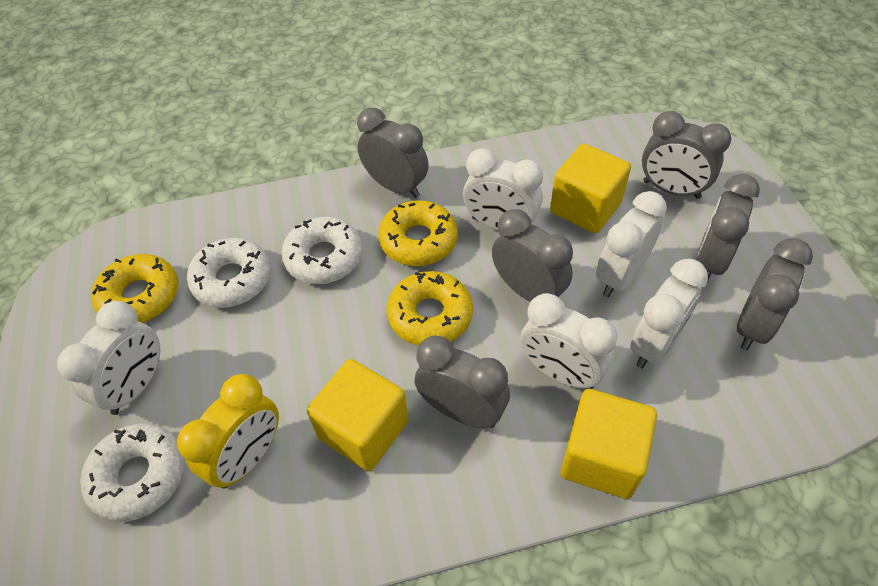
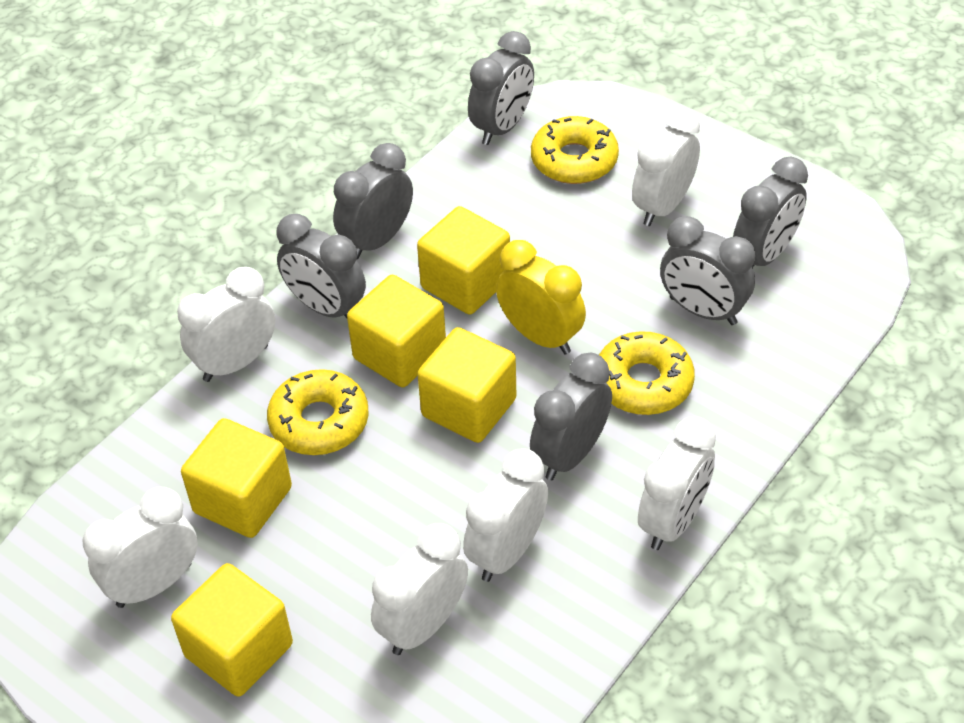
white clock: 5 -> 6
white donut: 3 -> 0
yellow cube: 3 -> 5

